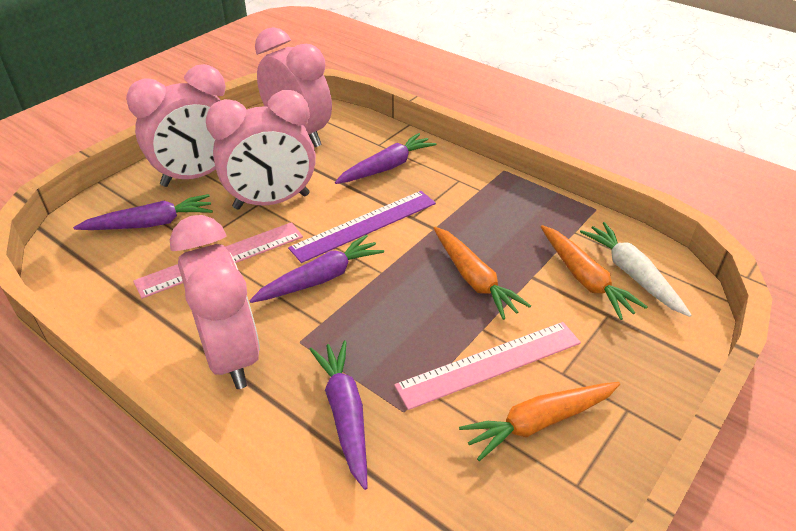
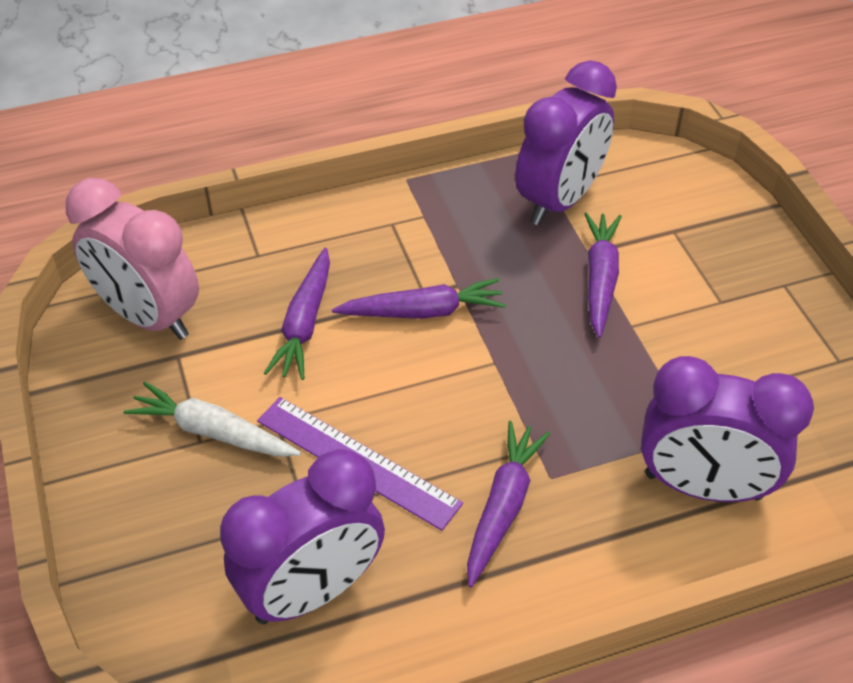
orange carrot: 3 -> 0
pink clock: 4 -> 1
pink ruler: 2 -> 0
purple clock: 0 -> 3

